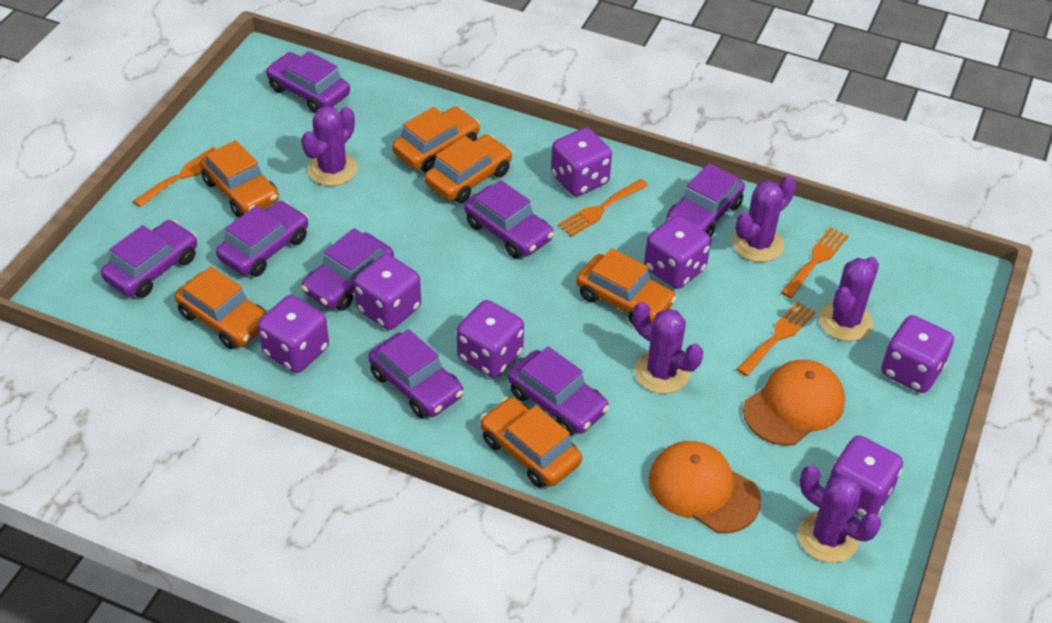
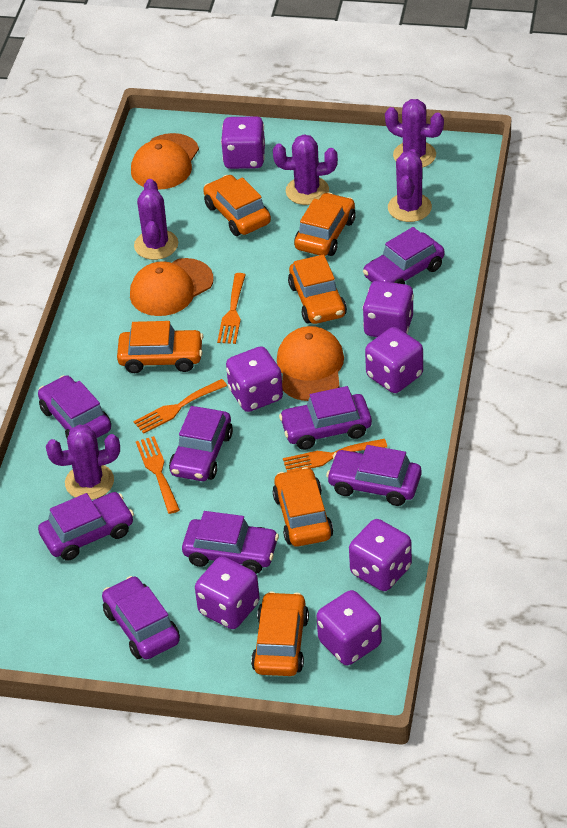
orange cap: 2 -> 3

